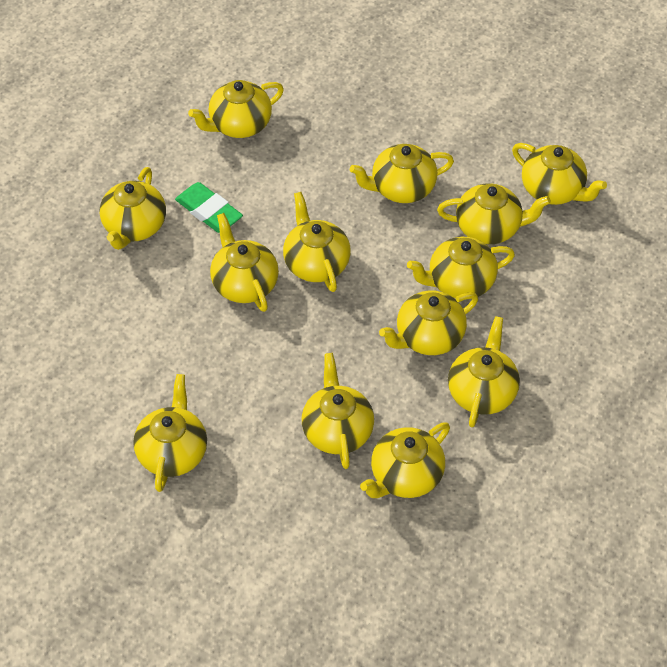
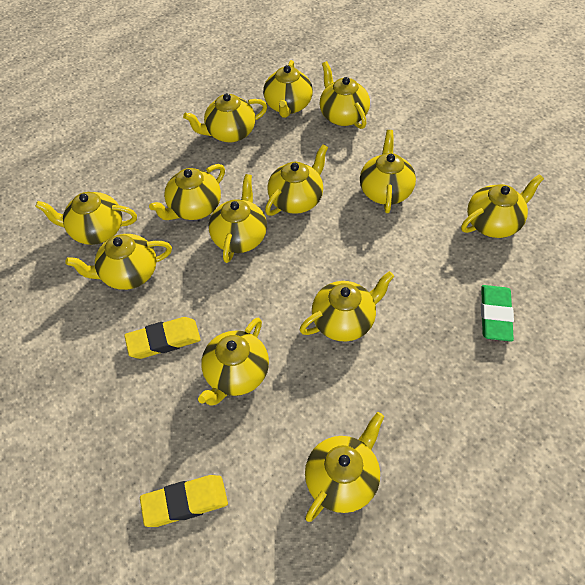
yellow eraser: 0 -> 2

